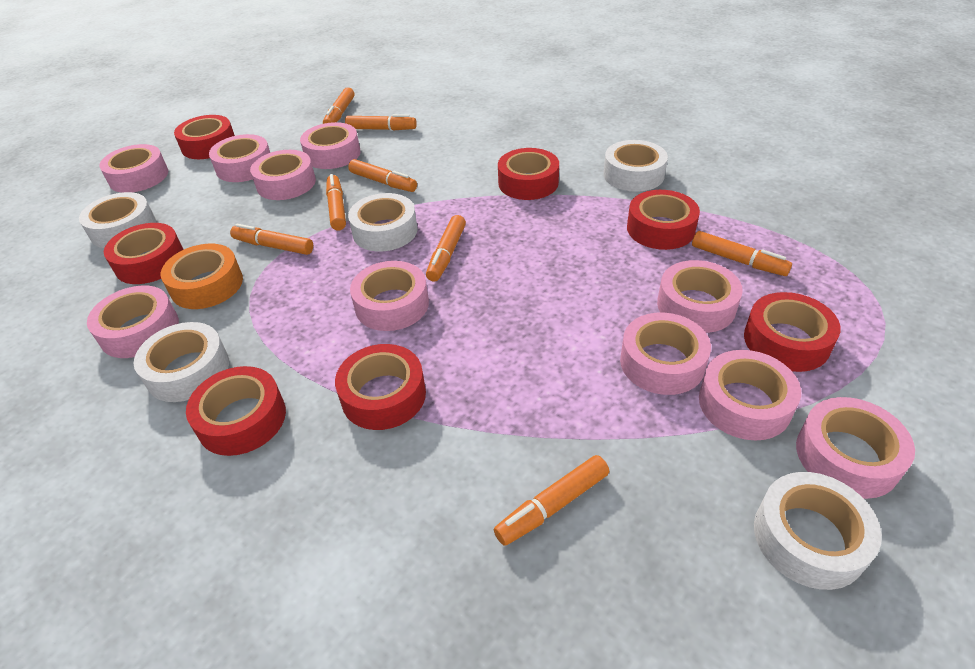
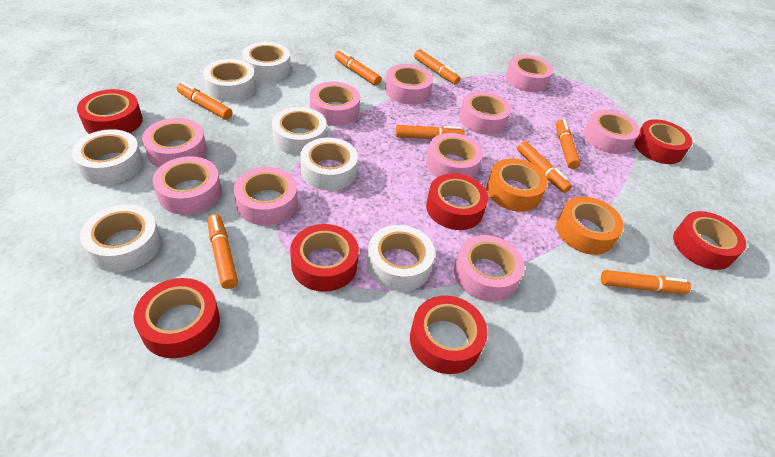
orange tape: 1 -> 2
white tape: 5 -> 7

